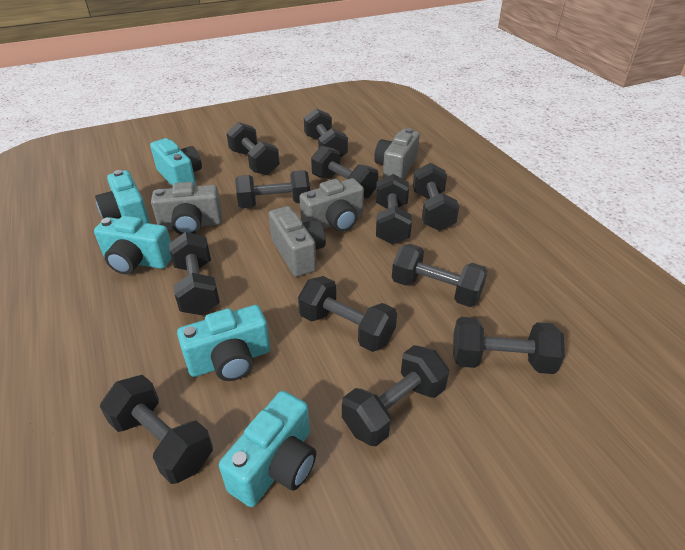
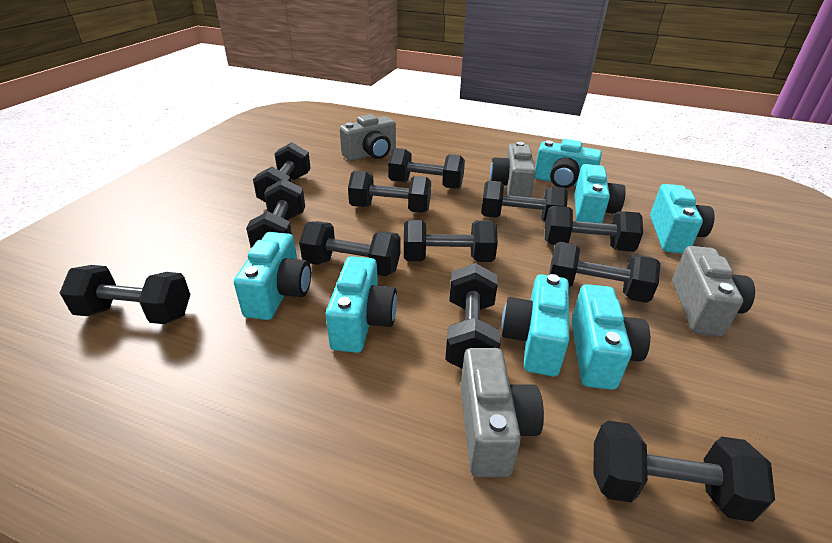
turquoise camera: 5 -> 7

